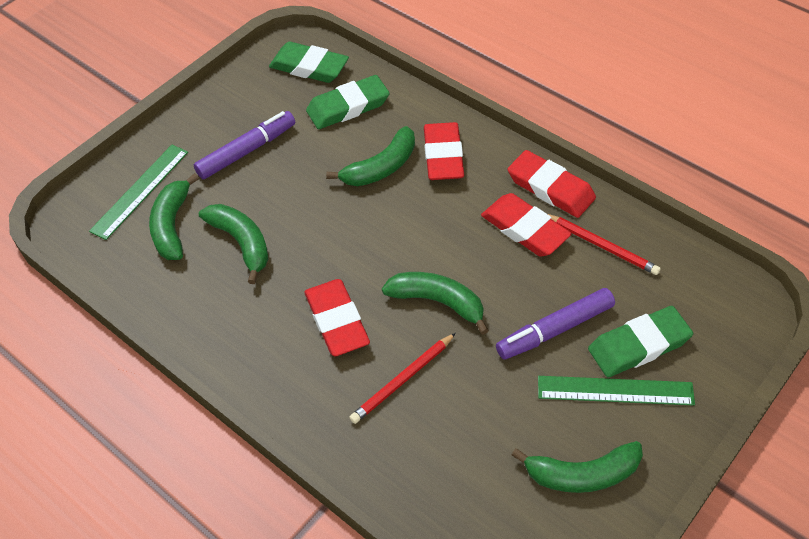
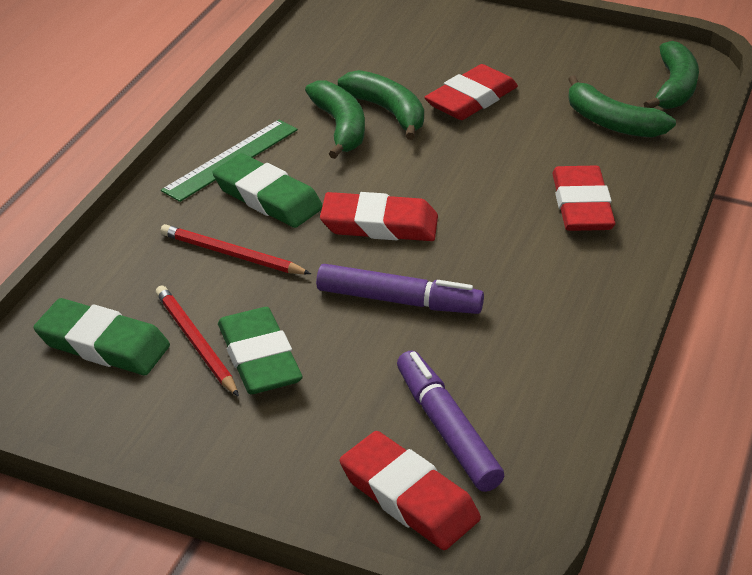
green banana: 5 -> 4
green ruler: 2 -> 1

